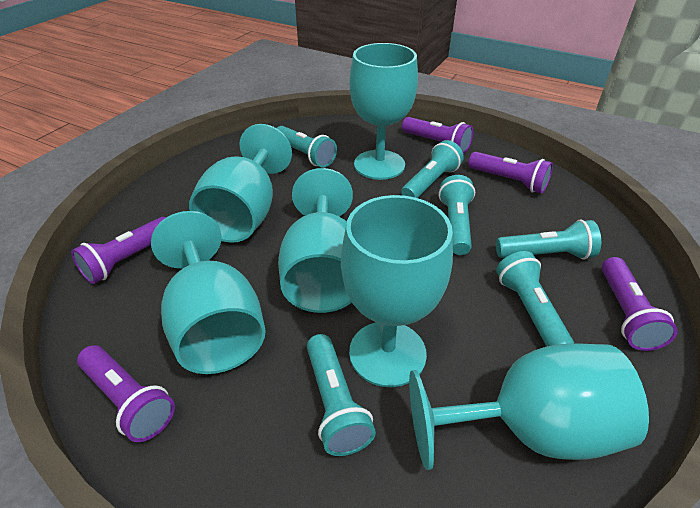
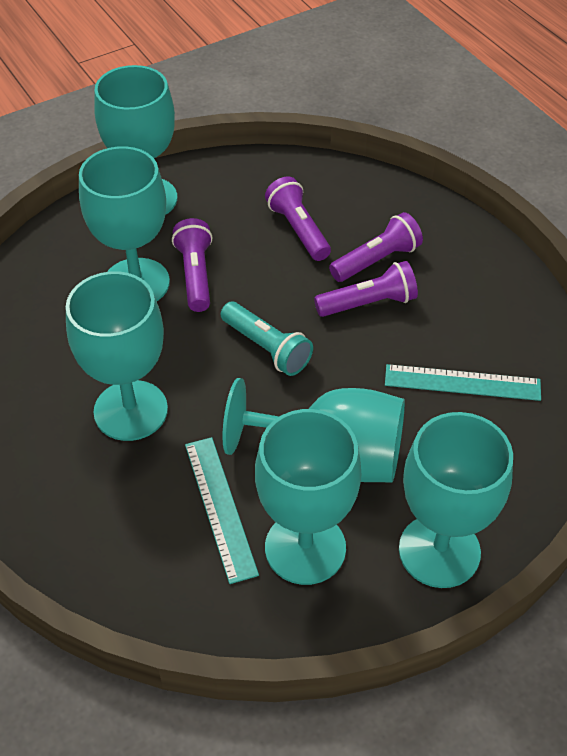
purple flashlight: 5 -> 4
turquoise flashlight: 6 -> 1
turquoise ruler: 0 -> 2

